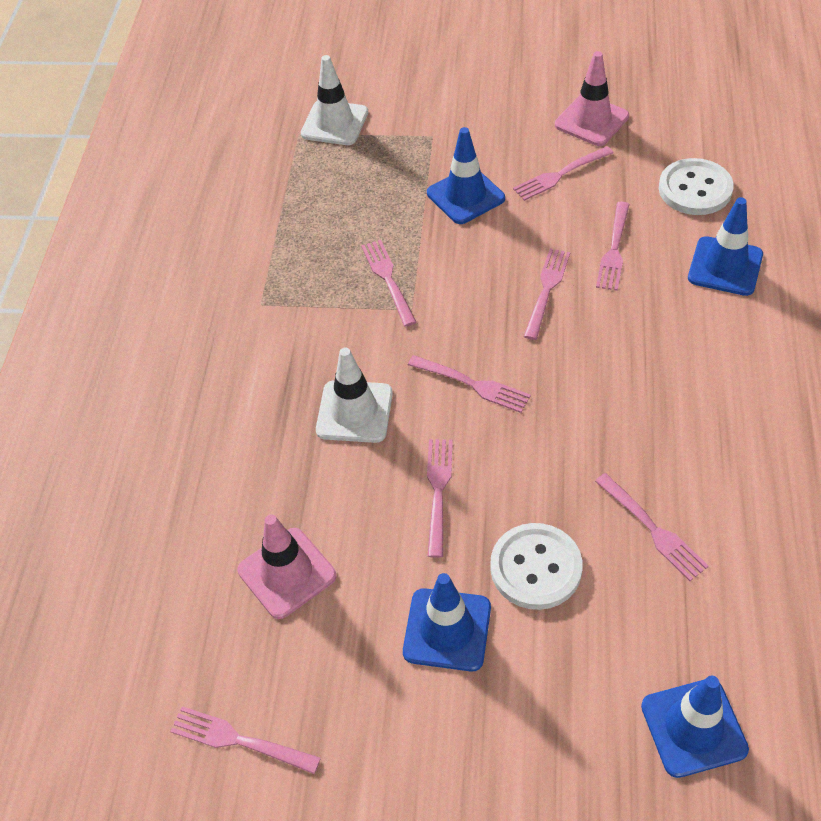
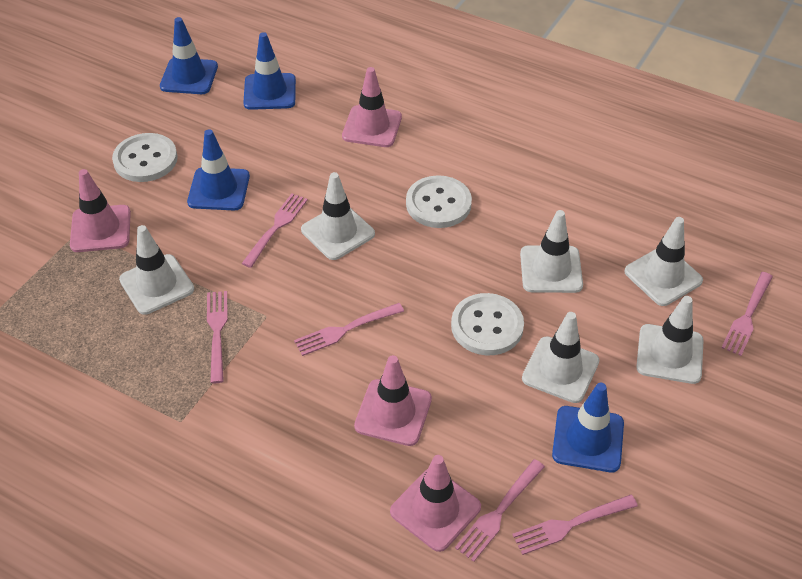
pink fork: 8 -> 6
pink traffic cone: 2 -> 4
white button: 2 -> 3
white traffic cone: 2 -> 6

